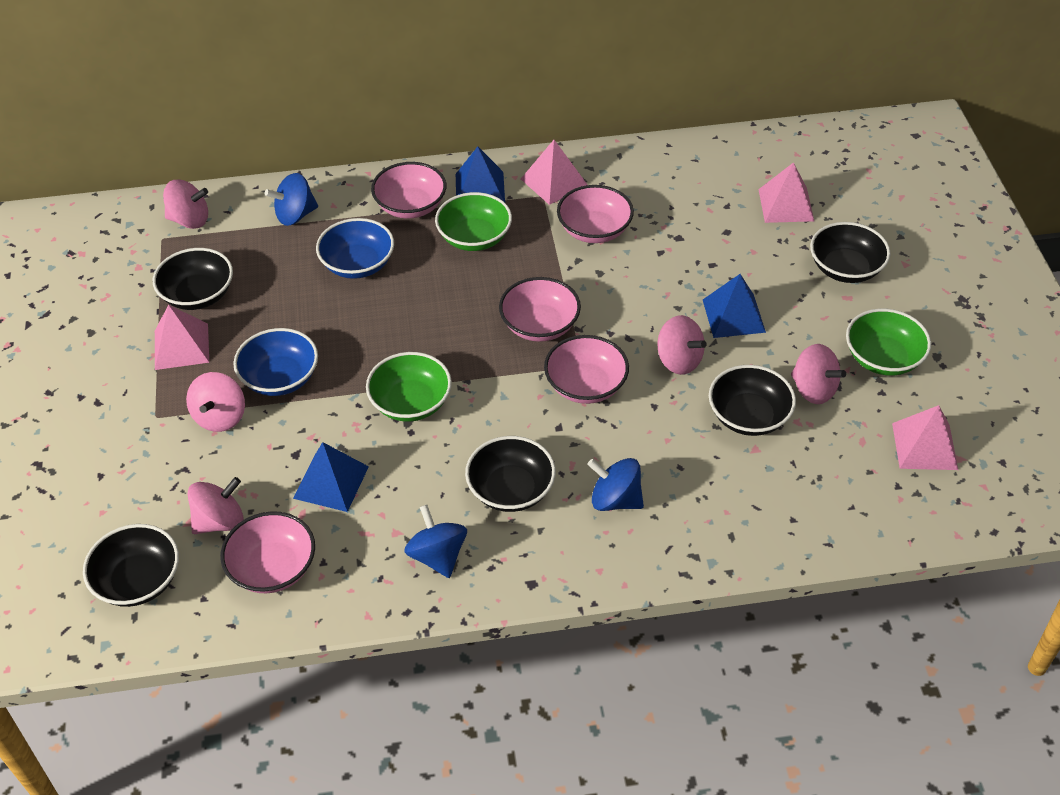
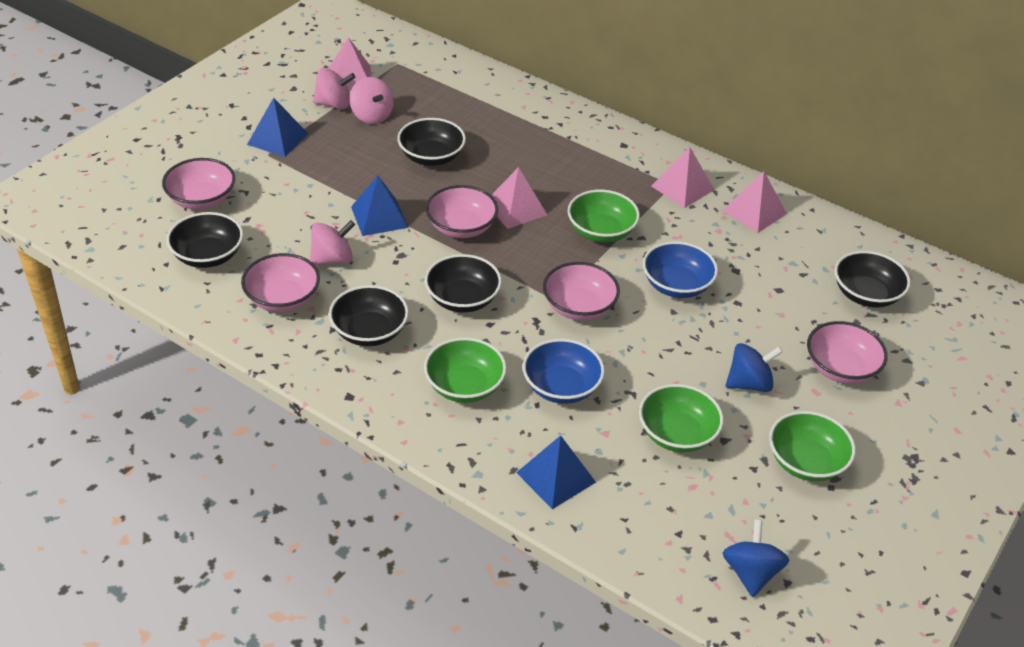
blue spinning top: 3 -> 2
green bowl: 3 -> 4
pink spinning top: 5 -> 3

